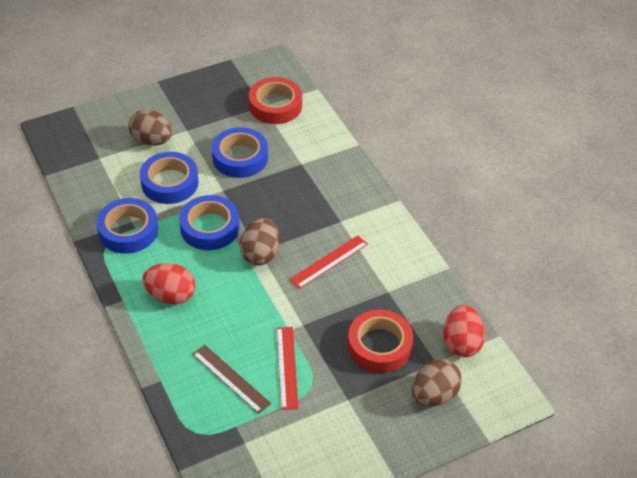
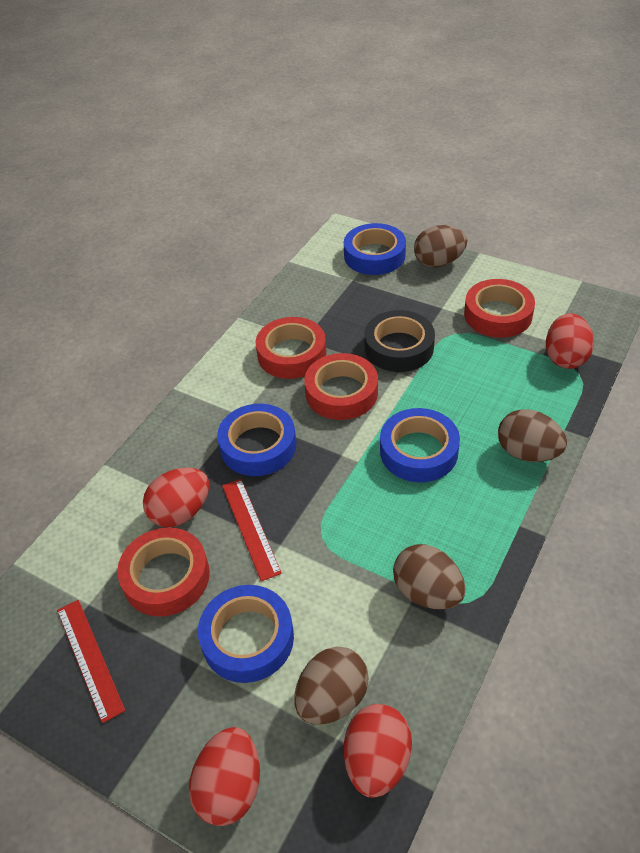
black tape: 0 -> 1
brown egg: 3 -> 4
brown ruler: 1 -> 0
red egg: 2 -> 4
red tape: 2 -> 4

